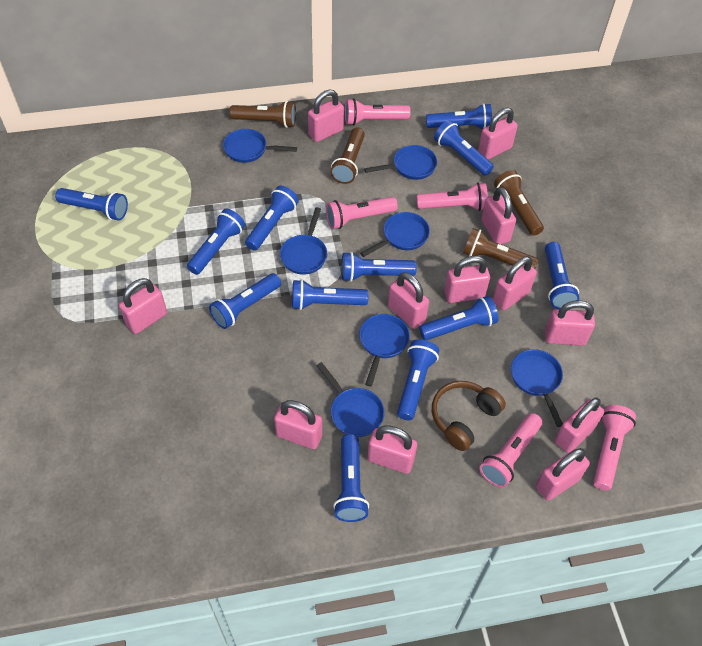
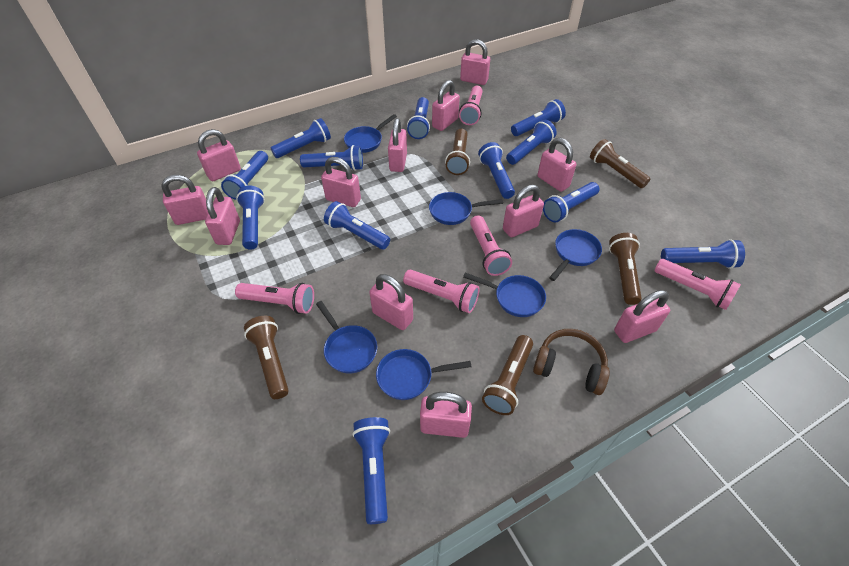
blue pan: 7 -> 6
brown flashlight: 4 -> 5

